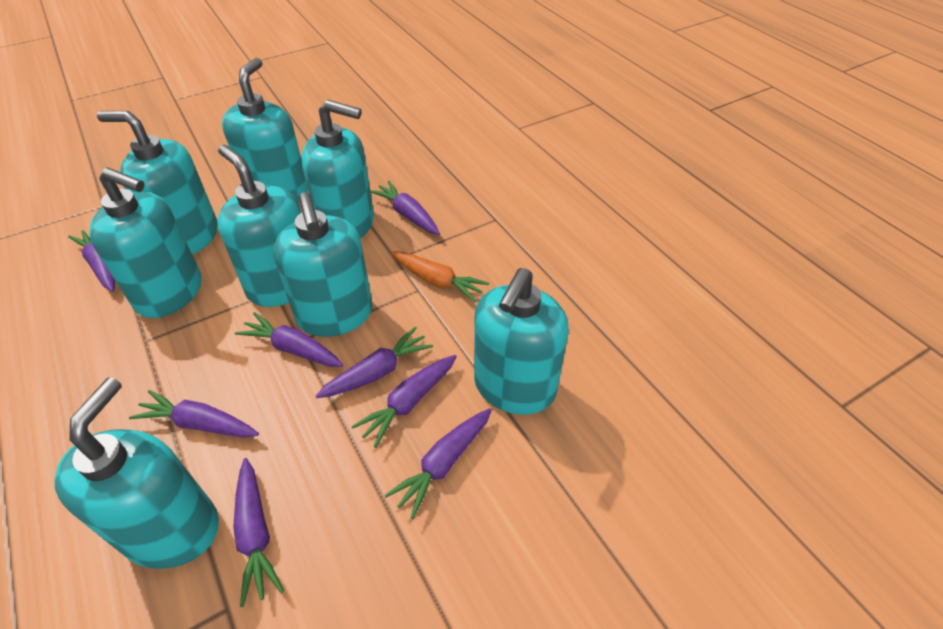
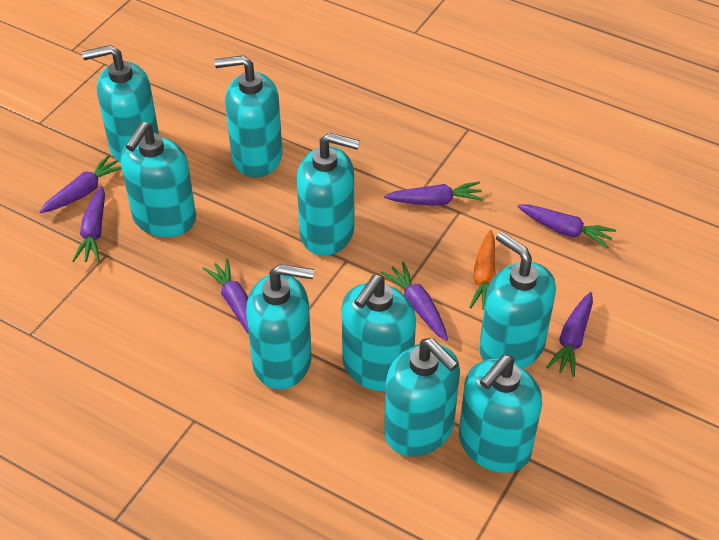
purple carrot: 8 -> 7
turquoise soap dispenser: 8 -> 9

